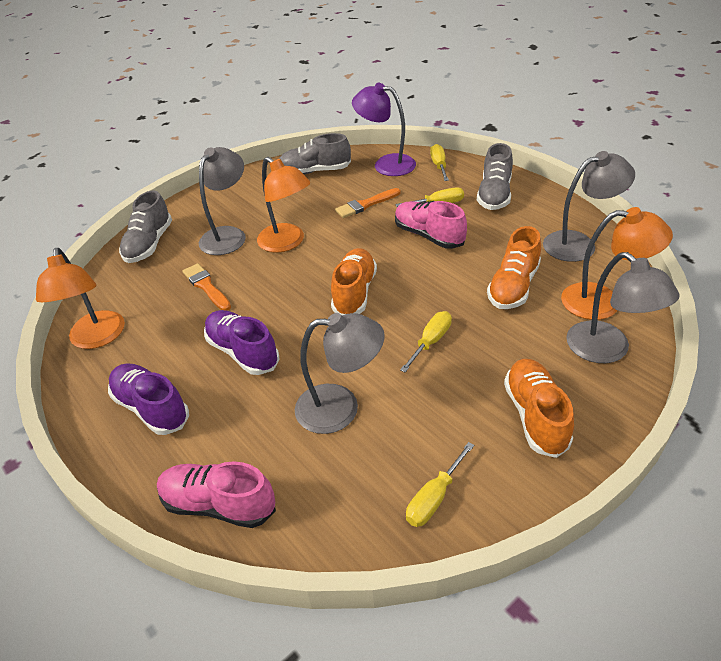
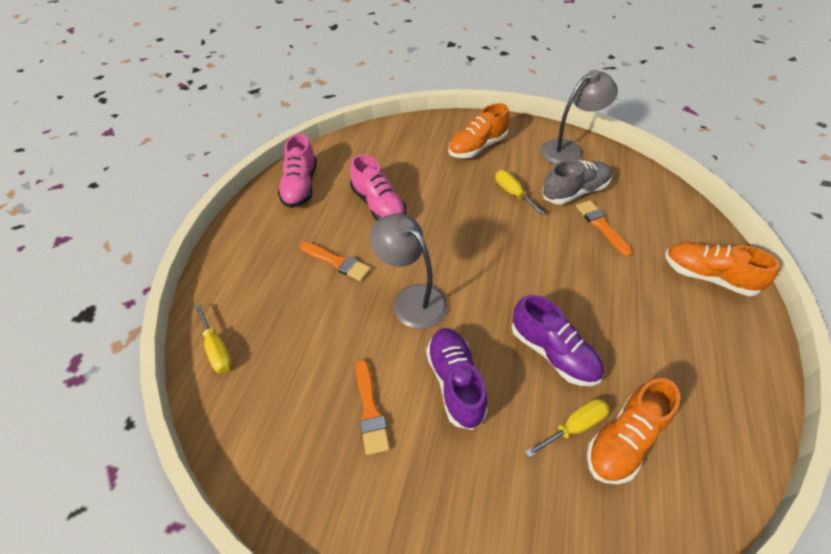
grey lamp: 4 -> 2
grey shoe: 3 -> 1
orange brush: 2 -> 3
orange lamp: 3 -> 0
purple lamp: 1 -> 0
yellow screwdriver: 4 -> 3

